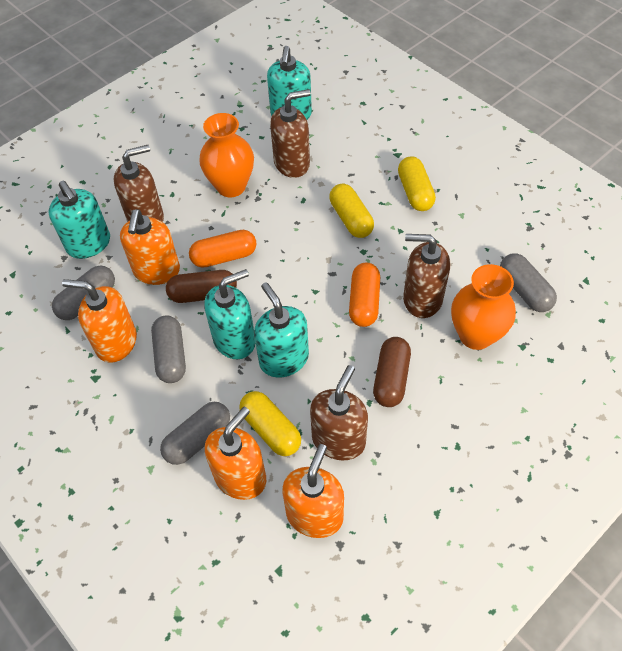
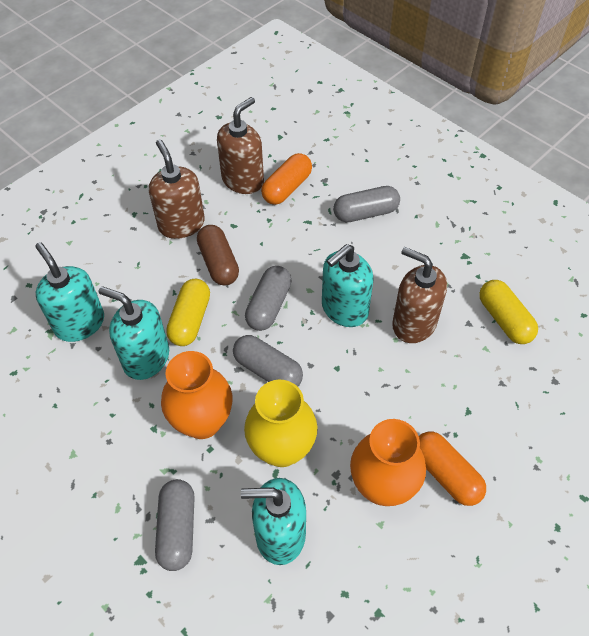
brown capsule: 2 -> 1
brown soap dispenser: 4 -> 3
orange soap dispenser: 4 -> 0
yellow capsule: 3 -> 2
yellow vase: 0 -> 1

